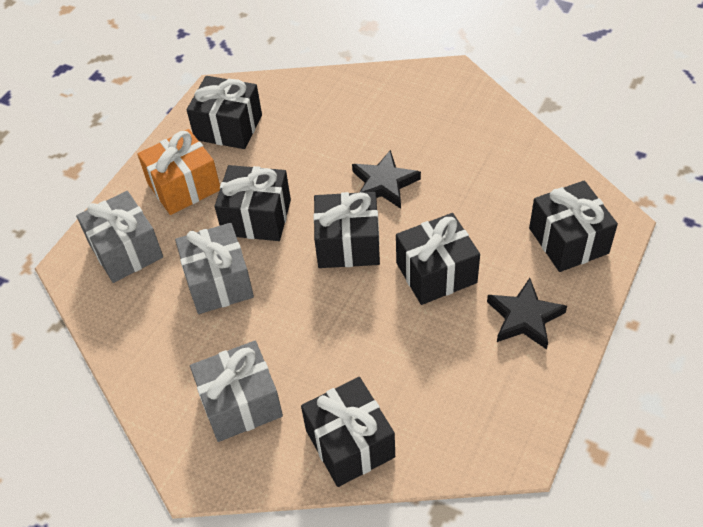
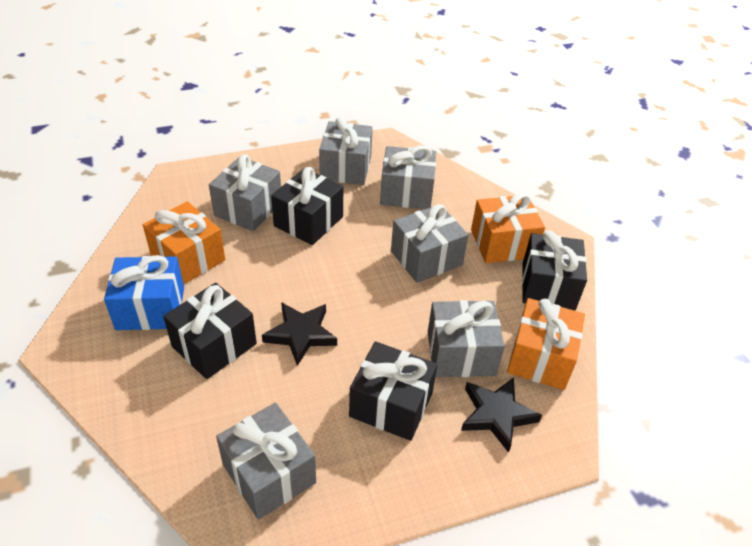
black gift: 6 -> 4
blue gift: 0 -> 1
grey gift: 3 -> 6
orange gift: 1 -> 3

